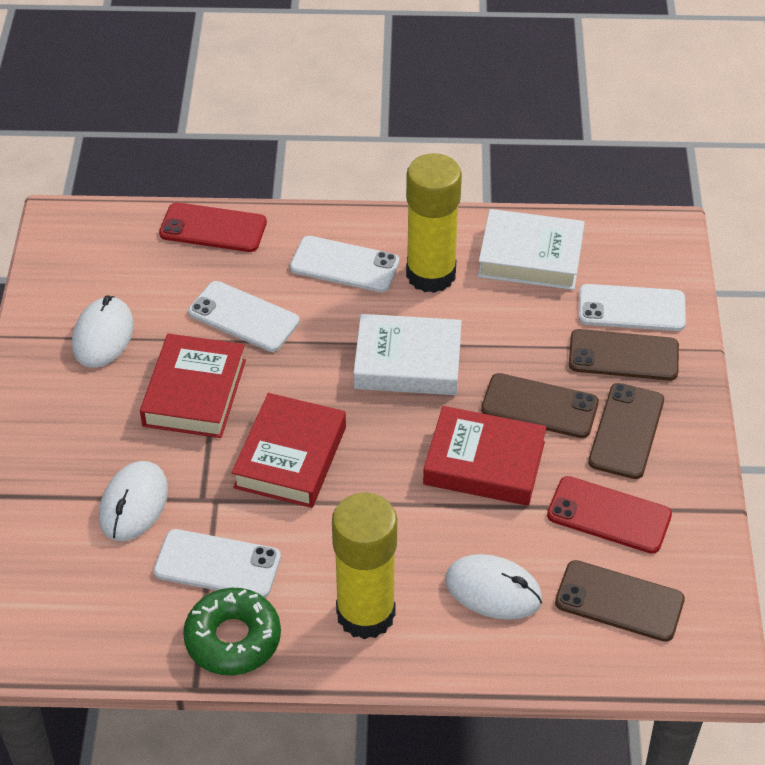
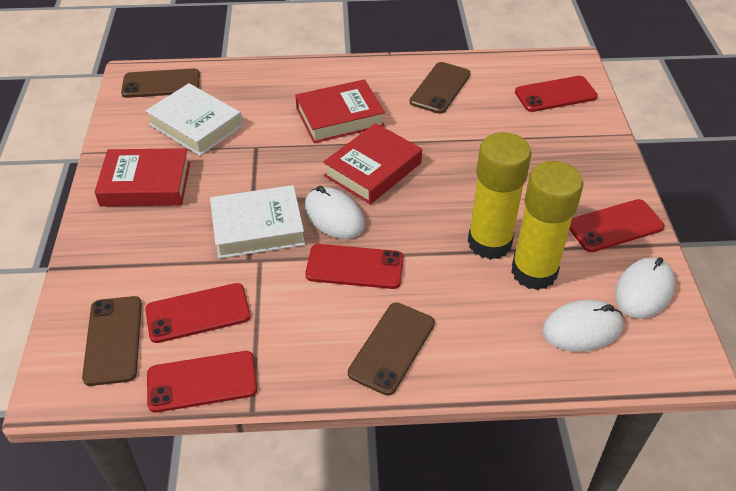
green donut: 1 -> 0
red phone: 2 -> 5
white phone: 4 -> 0

